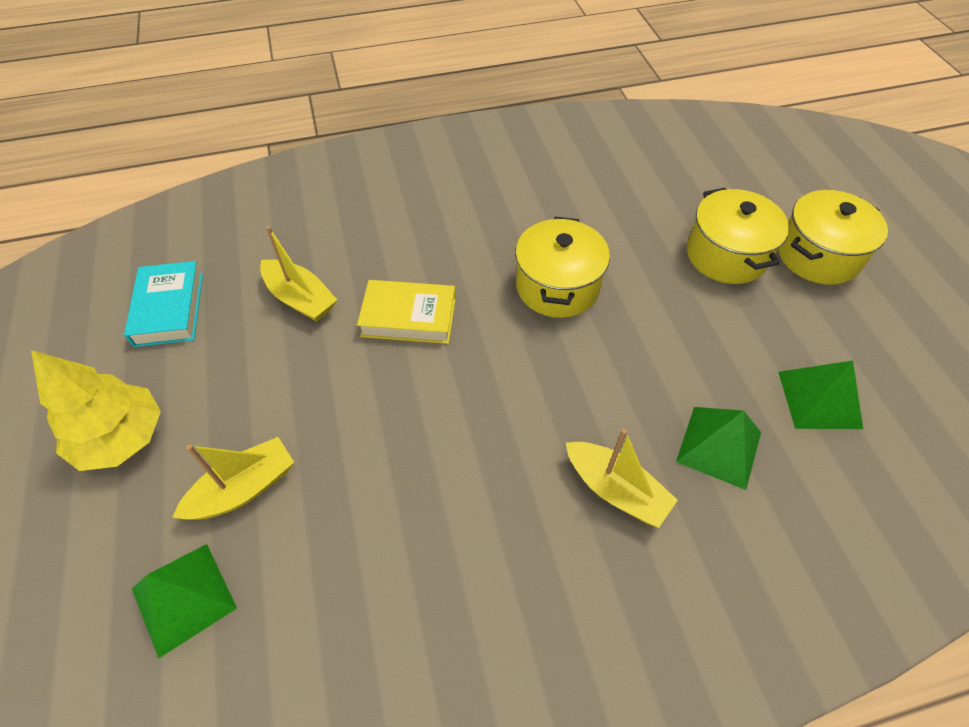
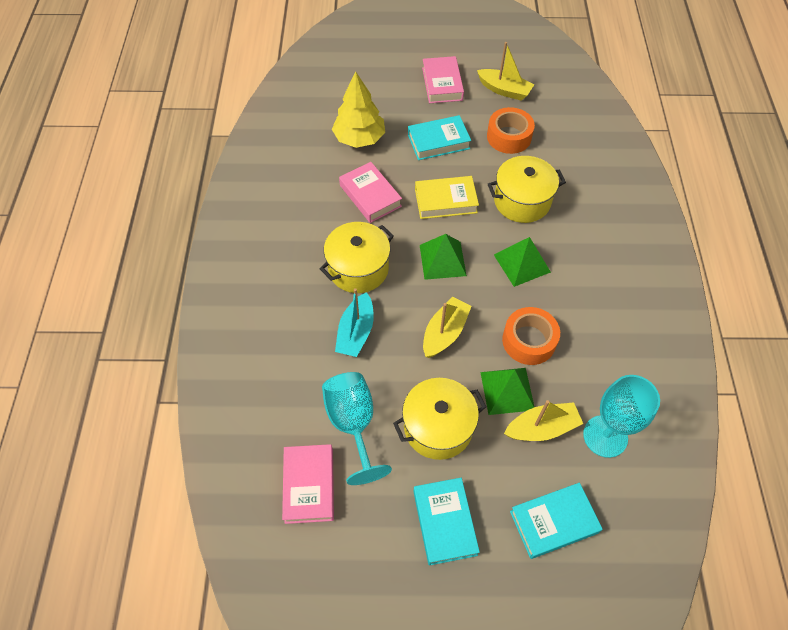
orange tape: 0 -> 2
pink book: 0 -> 3
turquoise boat: 0 -> 1
turquoise book: 1 -> 3
turquoise goblet: 0 -> 2

